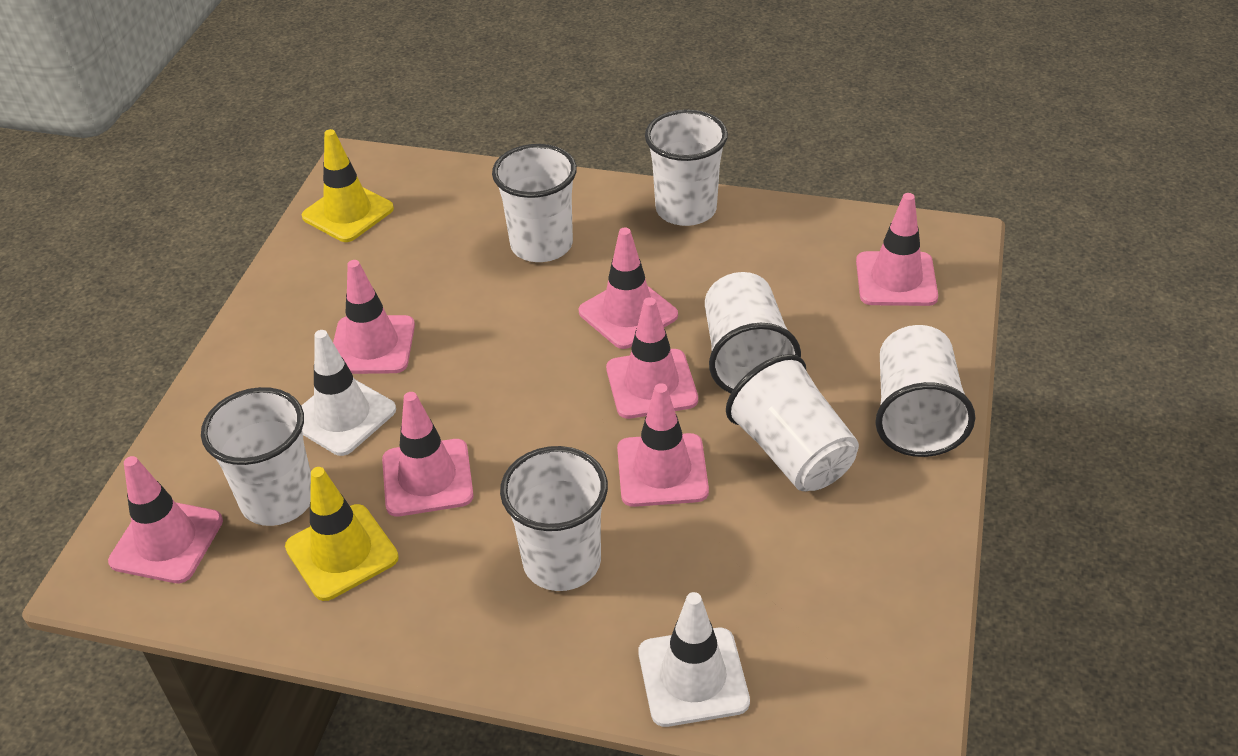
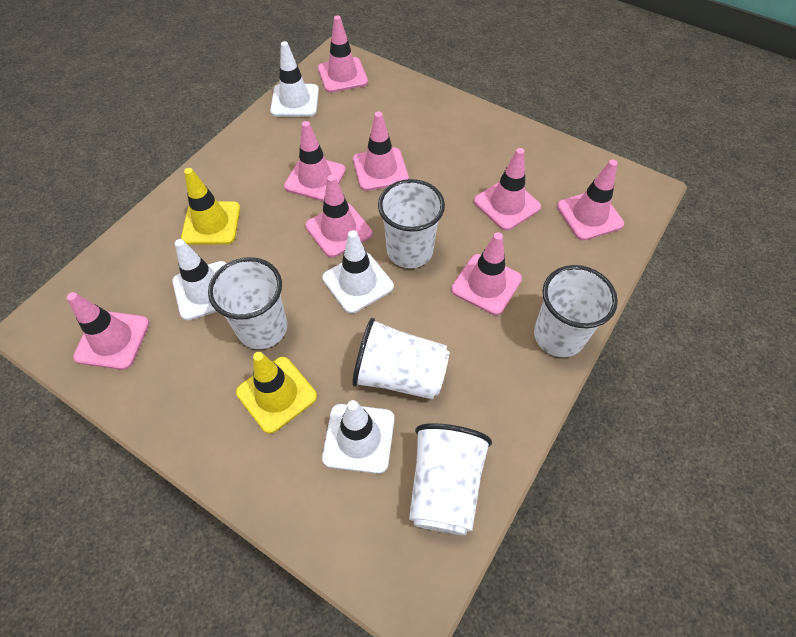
pink traffic cone: 7 -> 8
white cup: 7 -> 5
white traffic cone: 2 -> 4

